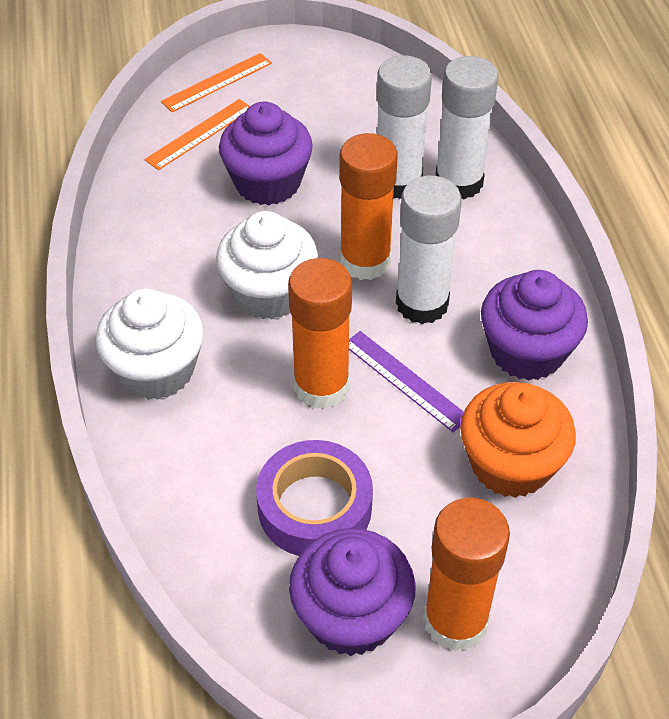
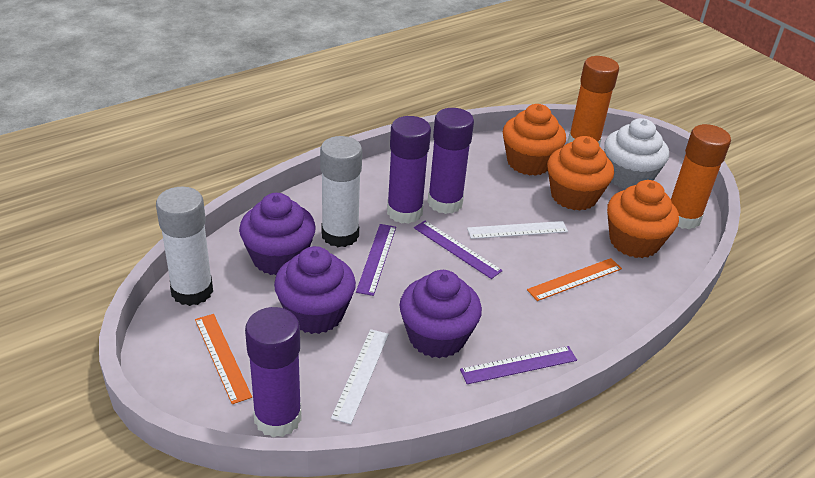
orange cupcake: 1 -> 3
orange glue stick: 3 -> 2
purple glue stick: 0 -> 3
purple ruler: 1 -> 3
purple tape: 1 -> 0
white cupcake: 2 -> 1
white glue stick: 3 -> 2
white ruler: 0 -> 2

